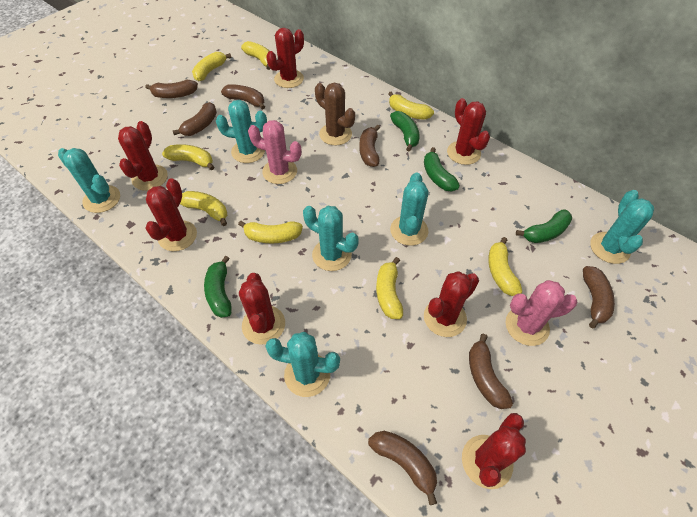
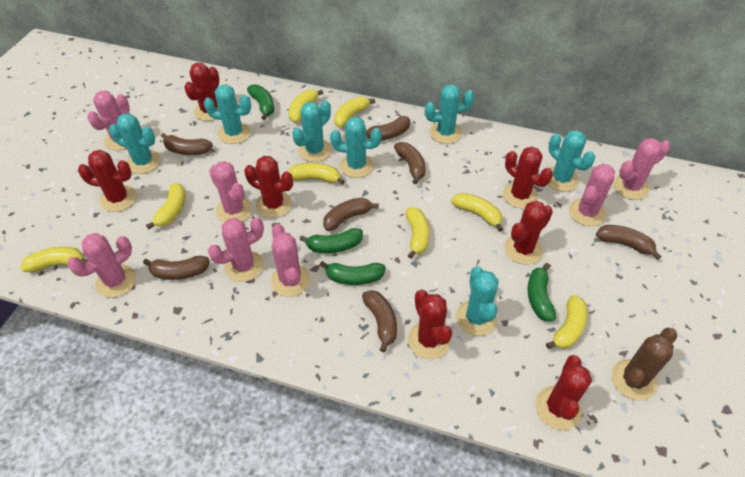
pink cactus: 2 -> 7
turquoise cactus: 6 -> 7

